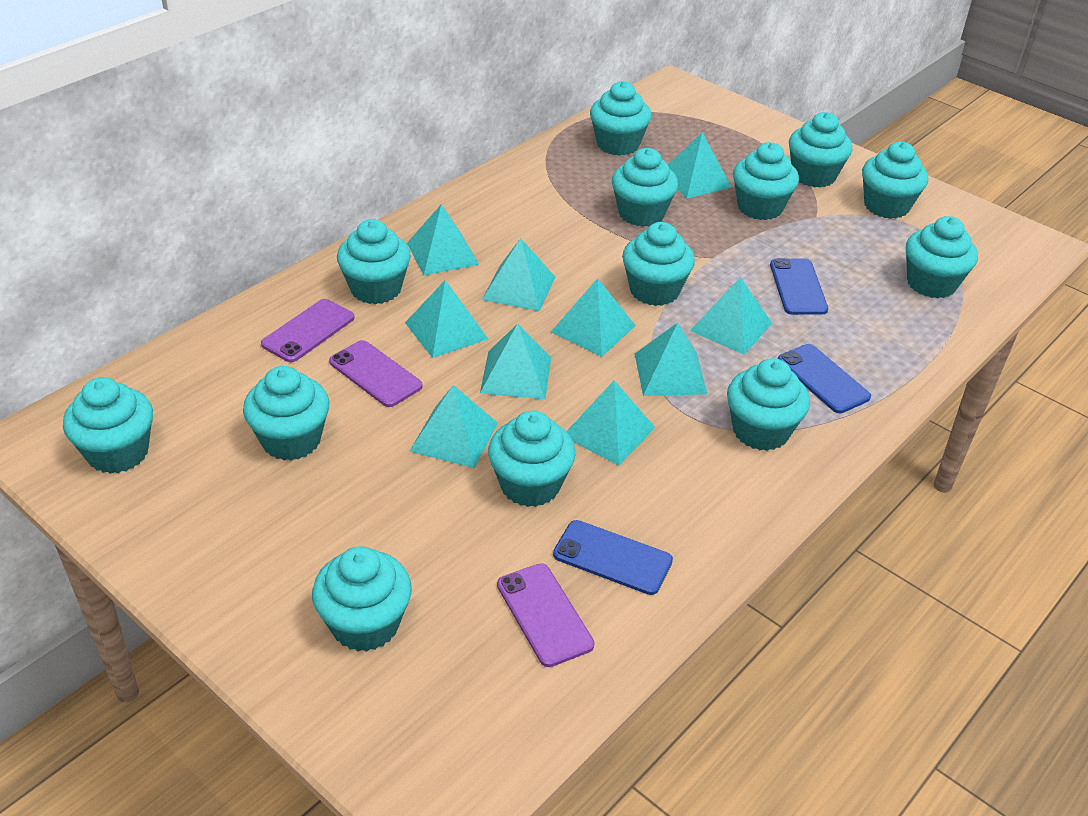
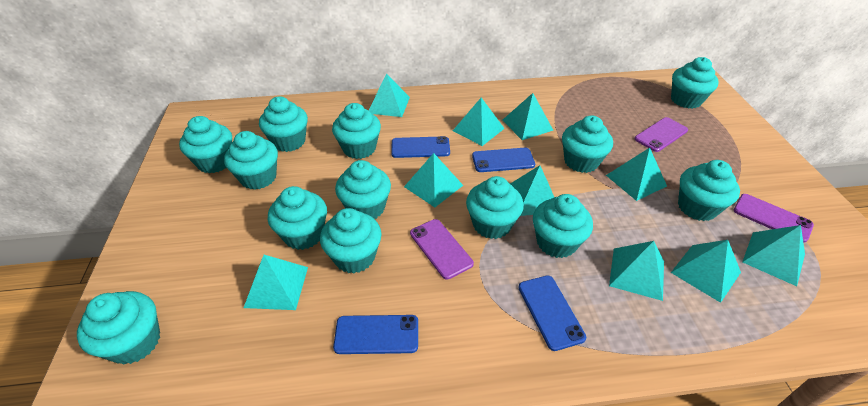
blue phone: 3 -> 4

